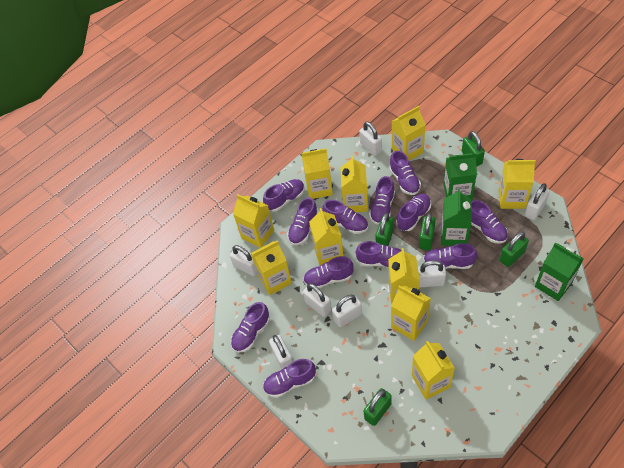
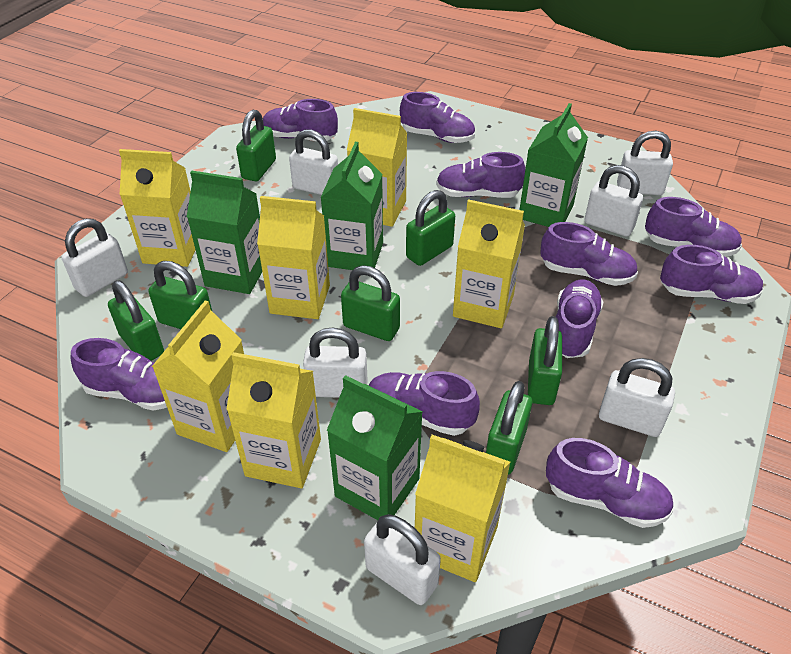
green carton: 3 -> 4
green padlock: 5 -> 7
purple shoe: 12 -> 10
yellow carton: 10 -> 7

